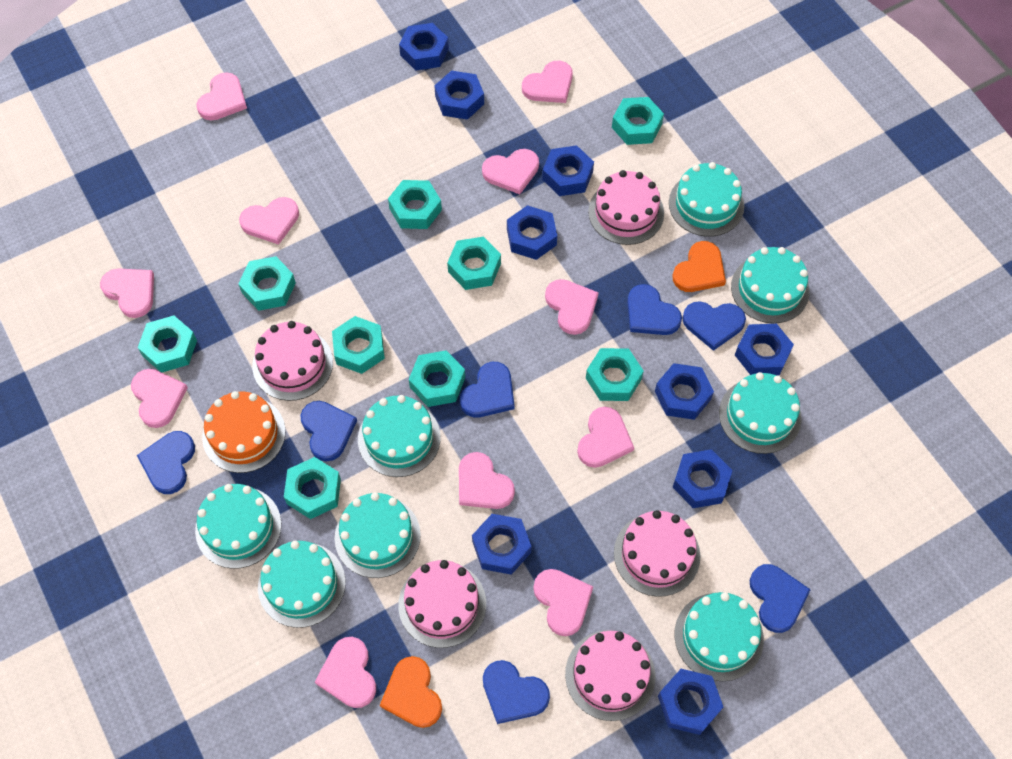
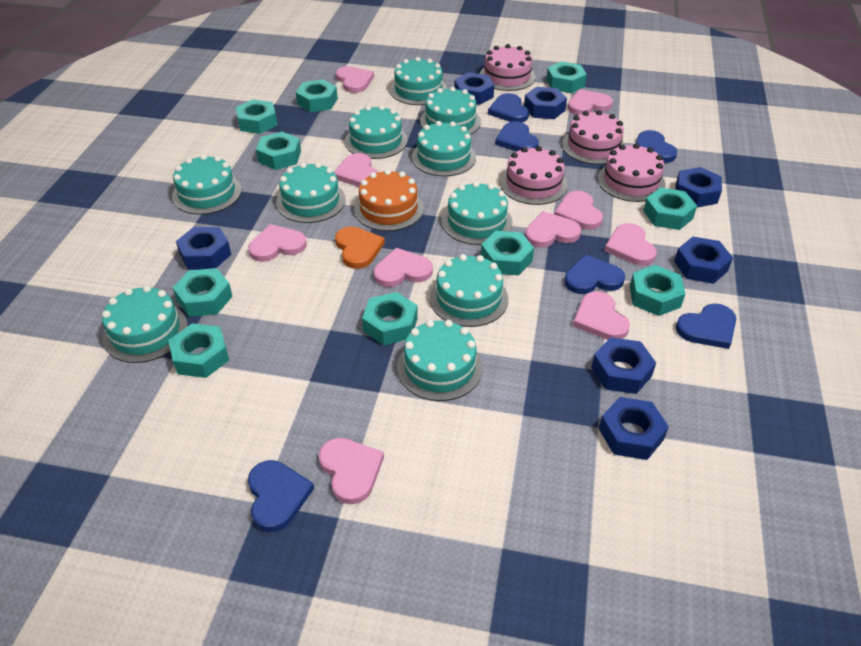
blue heart: 7 -> 6
blue nut: 9 -> 7
orange heart: 2 -> 1
pink cake: 5 -> 4
pink heart: 11 -> 10
turquoise cake: 8 -> 10
turquoise nut: 9 -> 10

